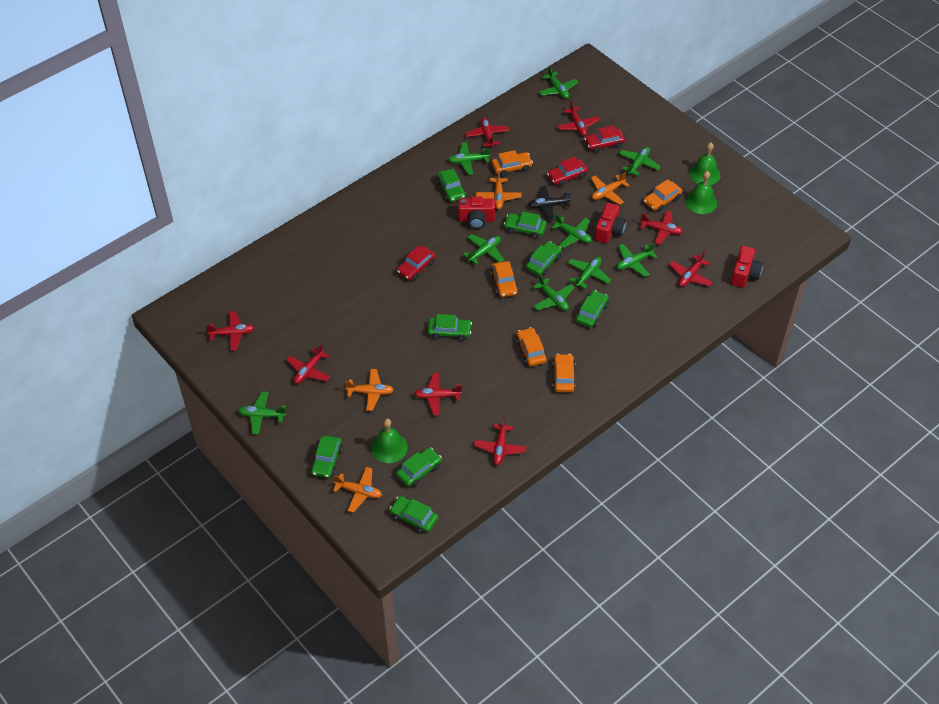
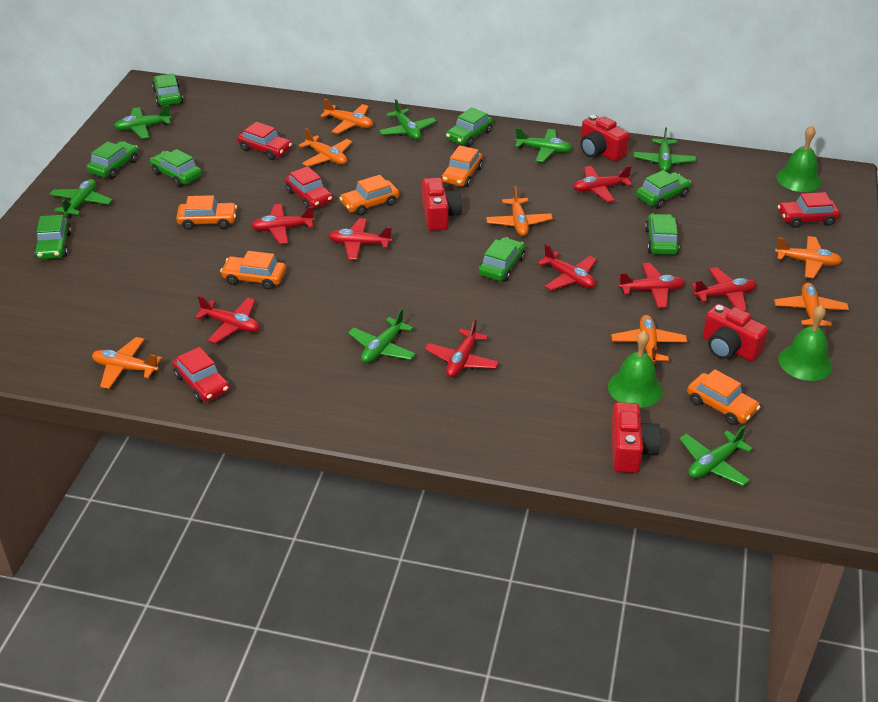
black plane: 1 -> 0
green plane: 9 -> 7
orange plane: 4 -> 7
red camera: 3 -> 4
red car: 3 -> 4

